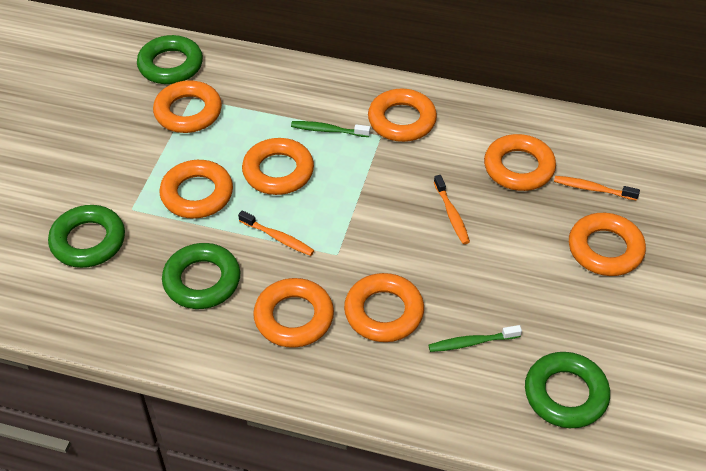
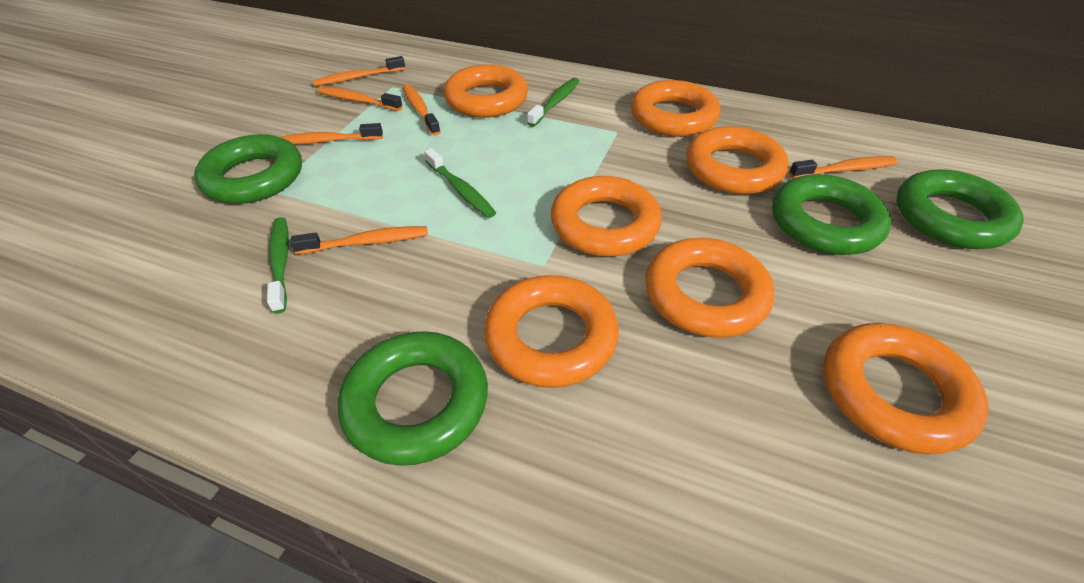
green toothbrush: 2 -> 3
orange ring: 8 -> 7
orange toothbrush: 3 -> 6

